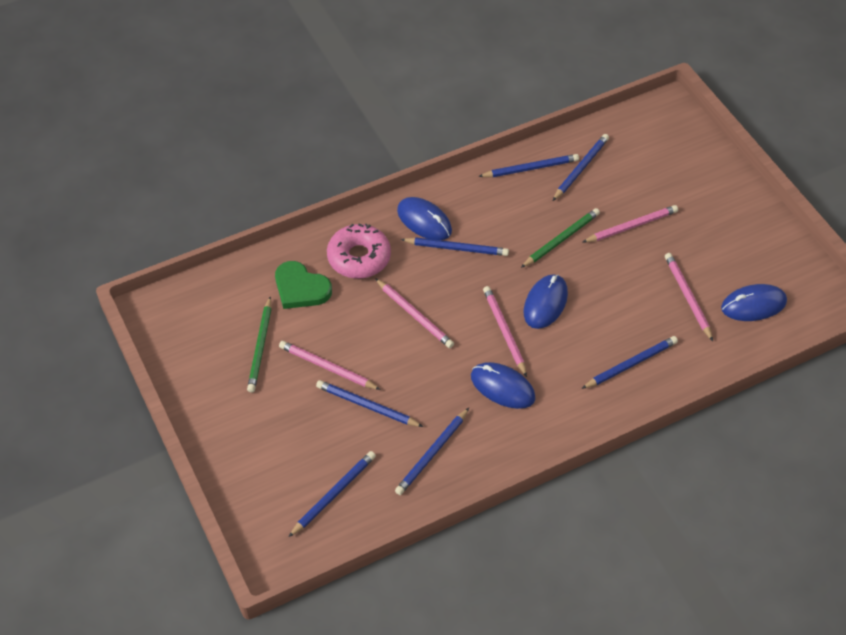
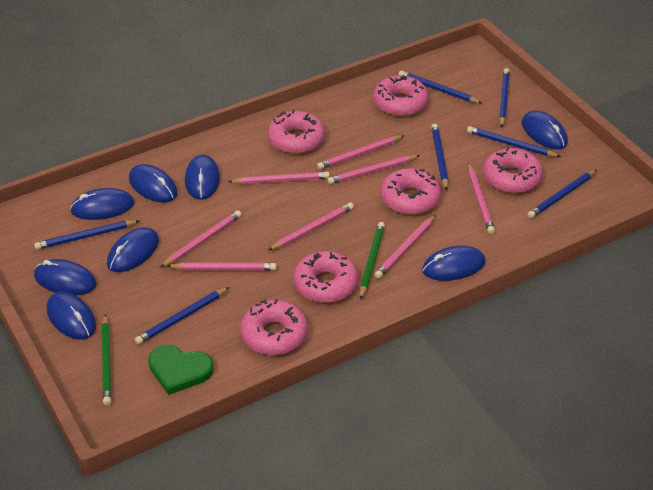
blue mouse: 4 -> 8
pink donut: 1 -> 6
pink pencil: 5 -> 8

